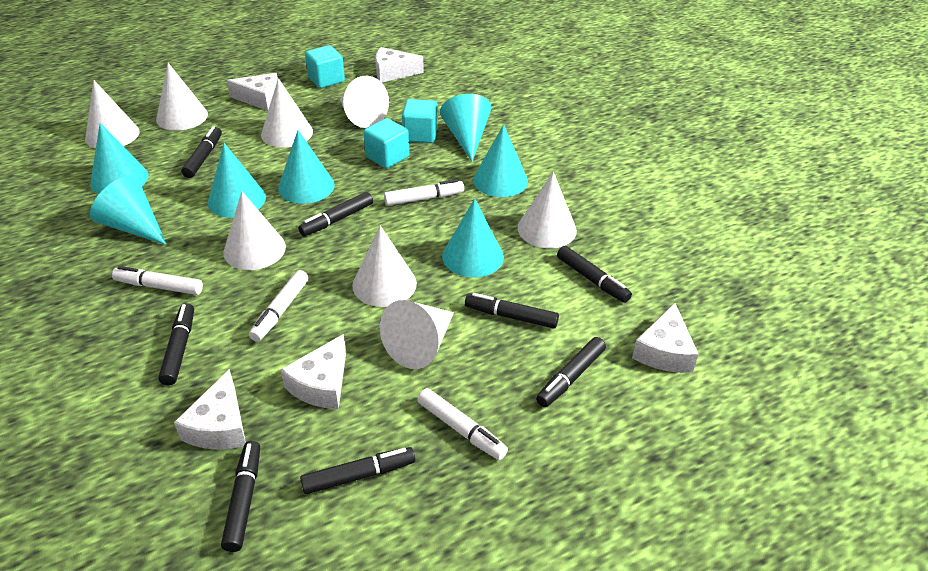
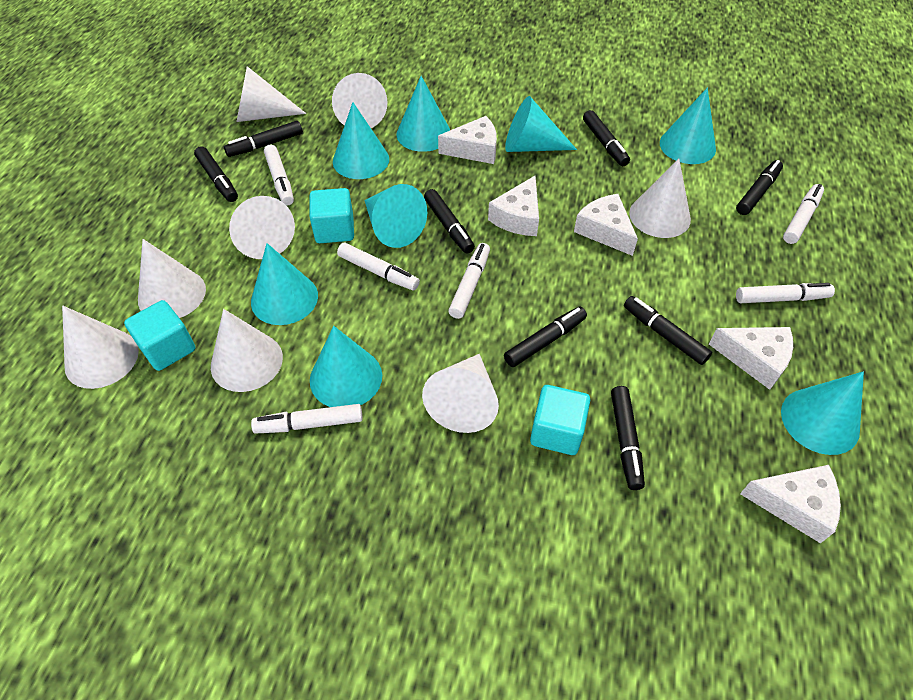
turquoise cone: 7 -> 8
white marker: 4 -> 6

